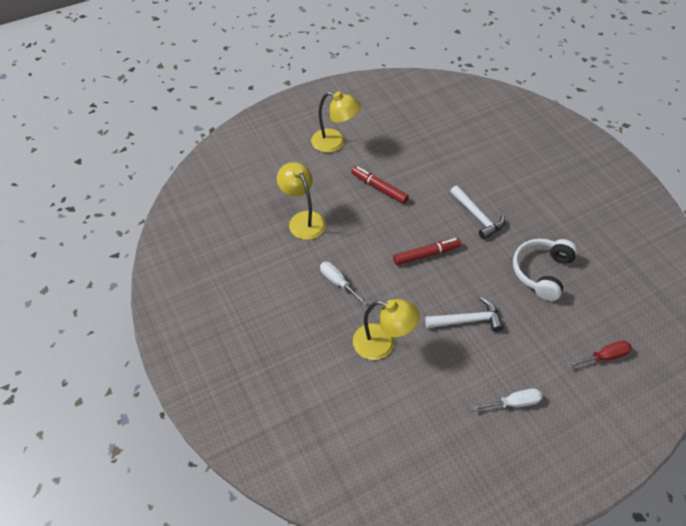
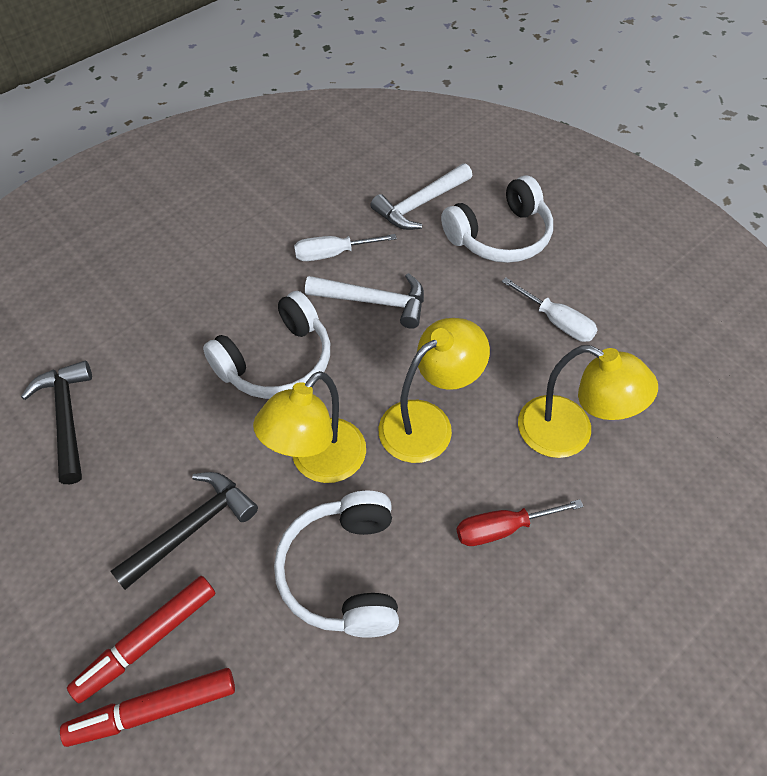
black hammer: 0 -> 2
white headphones: 1 -> 3

